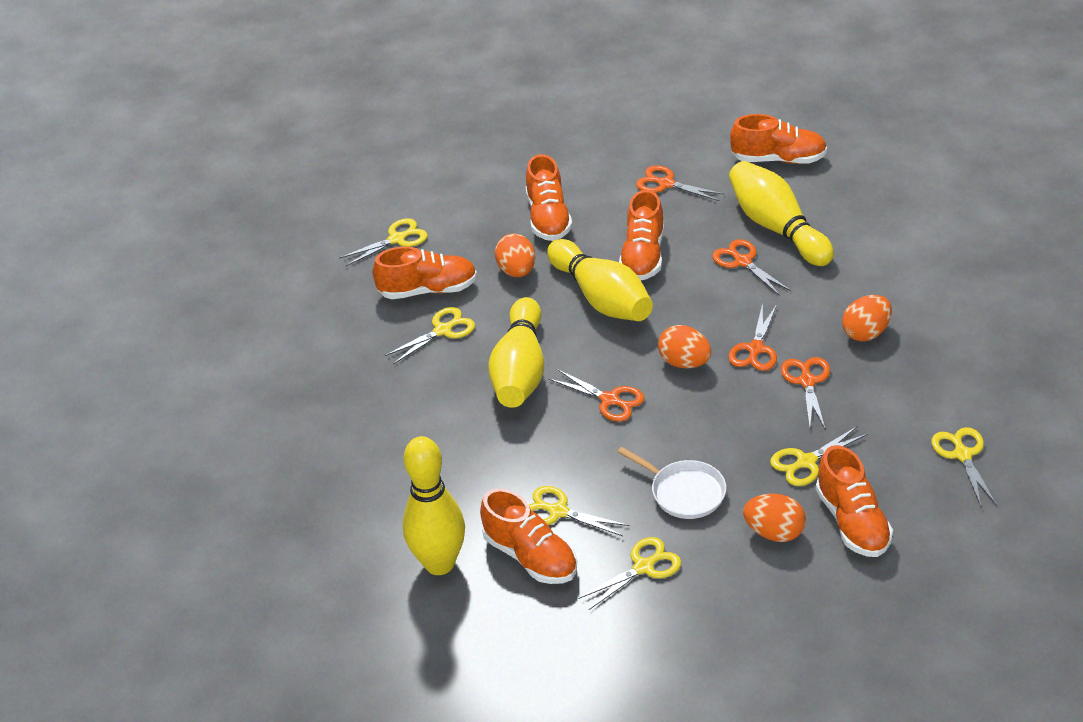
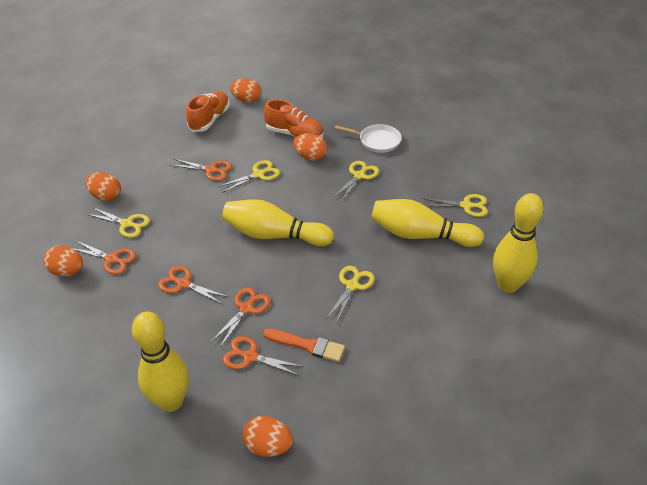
orange brush: 0 -> 1
orange egg: 4 -> 5
orange shoe: 6 -> 2
yellow scissors: 6 -> 5

